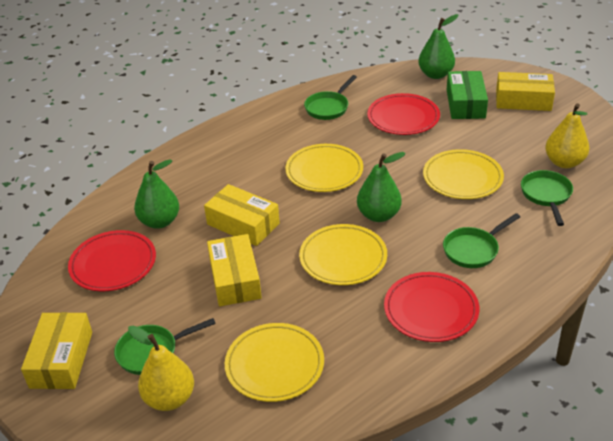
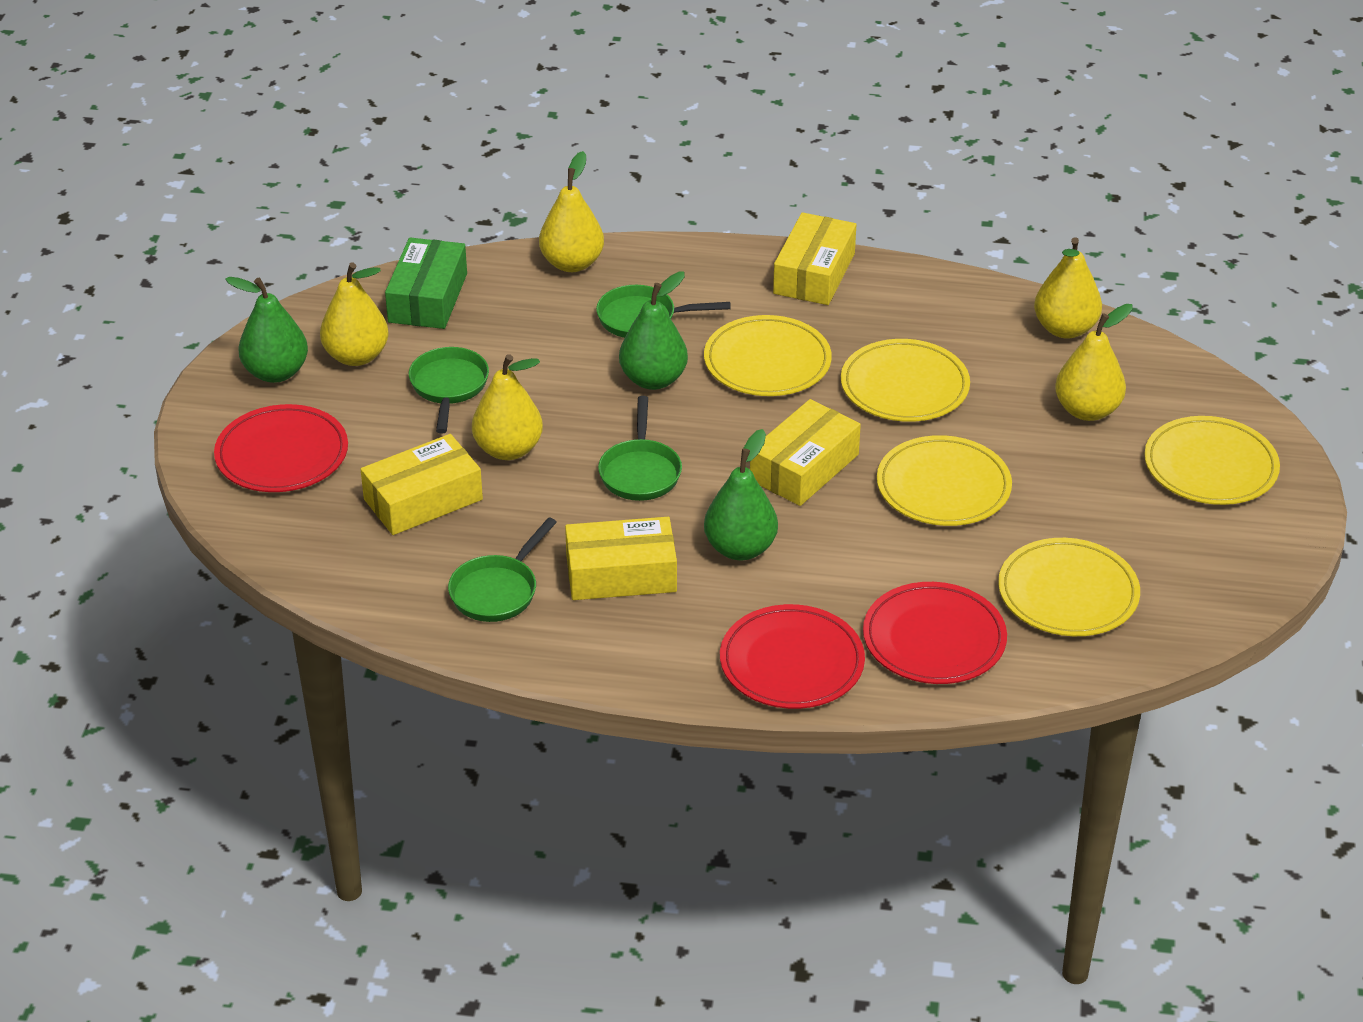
yellow pear: 2 -> 5
yellow plate: 4 -> 5

